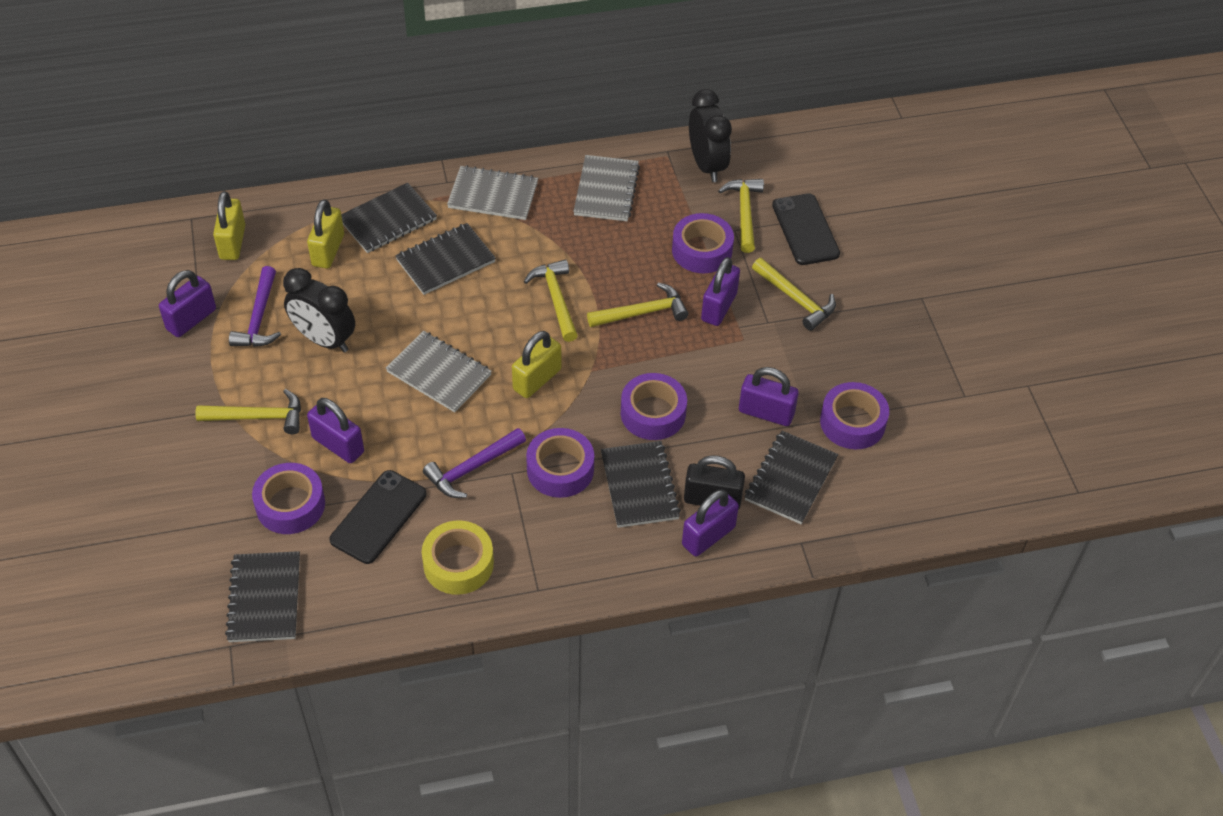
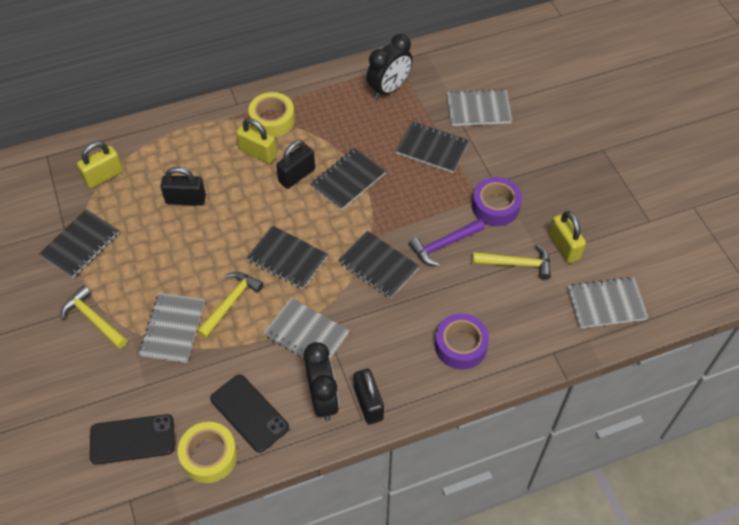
black padlock: 1 -> 3
grey notebook: 3 -> 4
purple hammer: 2 -> 1
purple padlock: 5 -> 0
purple tape: 5 -> 2
yellow hammer: 5 -> 3
yellow tape: 1 -> 2

